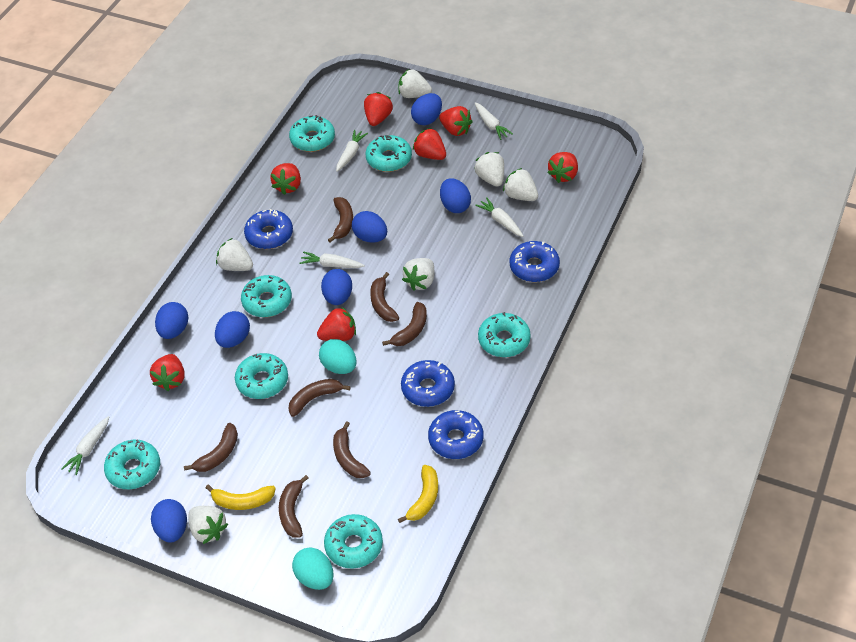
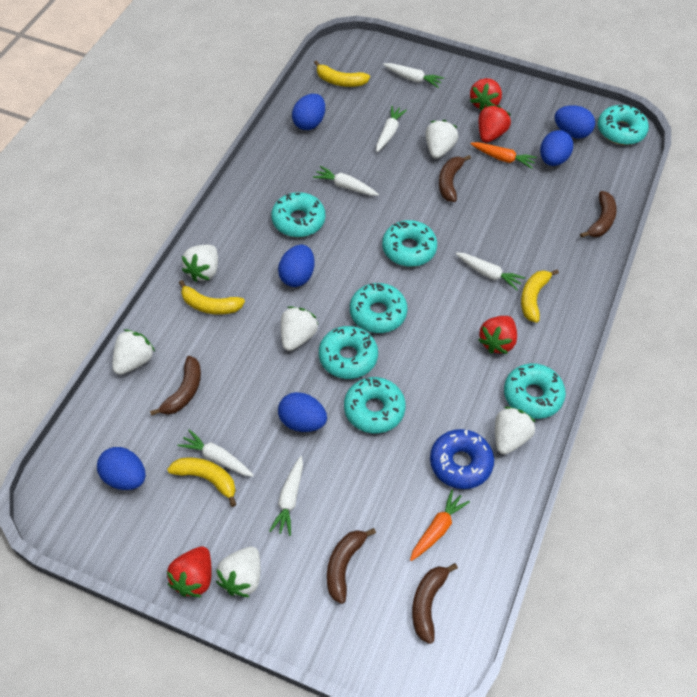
blue donut: 4 -> 1
blue egg: 7 -> 6
brown banana: 7 -> 5
orange carrot: 0 -> 2
red strawberry: 7 -> 4
turquoise egg: 2 -> 0
white carrot: 5 -> 6
yellow banana: 2 -> 4

